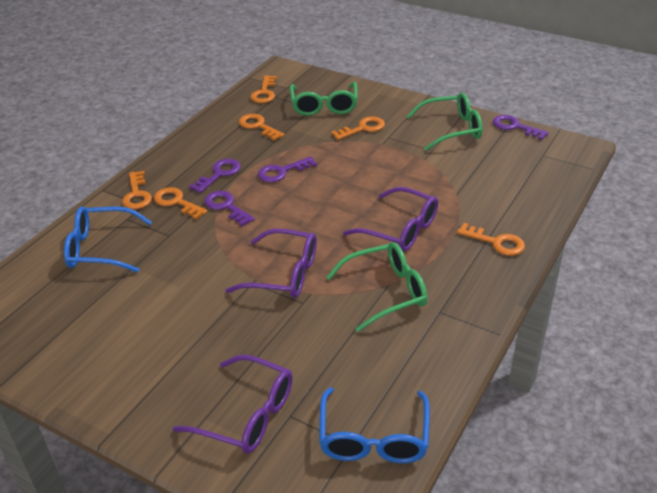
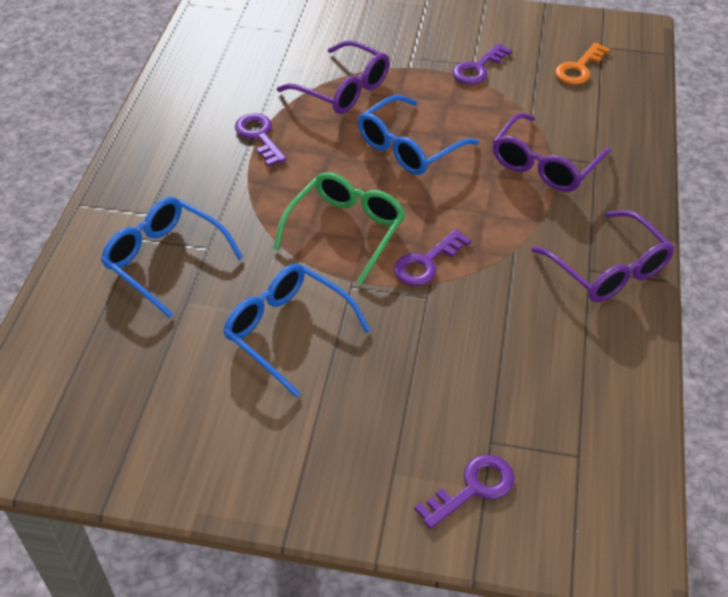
blue glasses: 2 -> 3
green glasses: 3 -> 1
orange key: 6 -> 1

